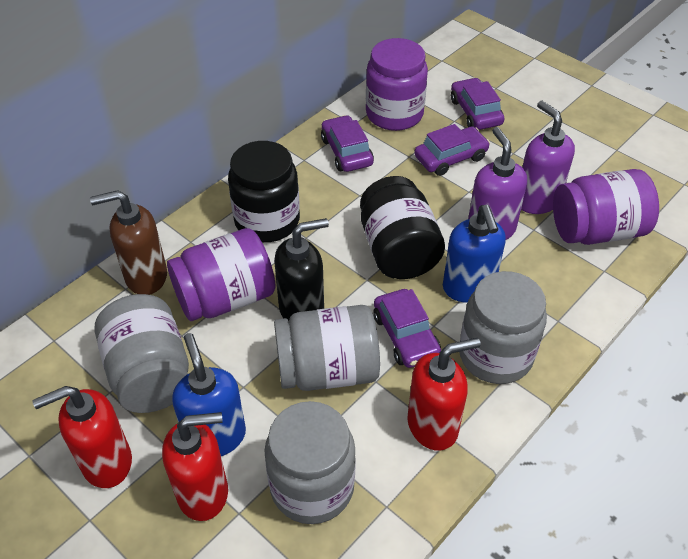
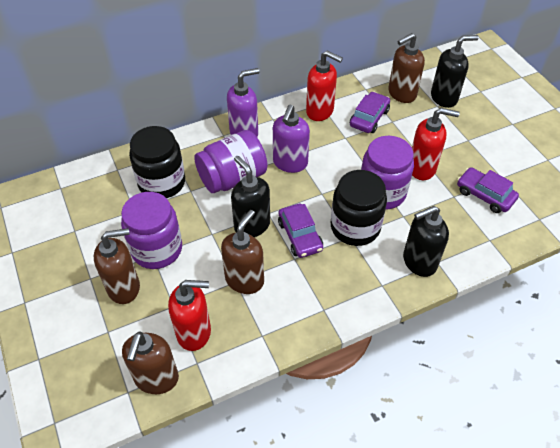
black soap dispenser: 1 -> 3
blue soap dispenser: 2 -> 0
brown soap dispenser: 1 -> 4
grey jar: 4 -> 0
purple car: 4 -> 3

